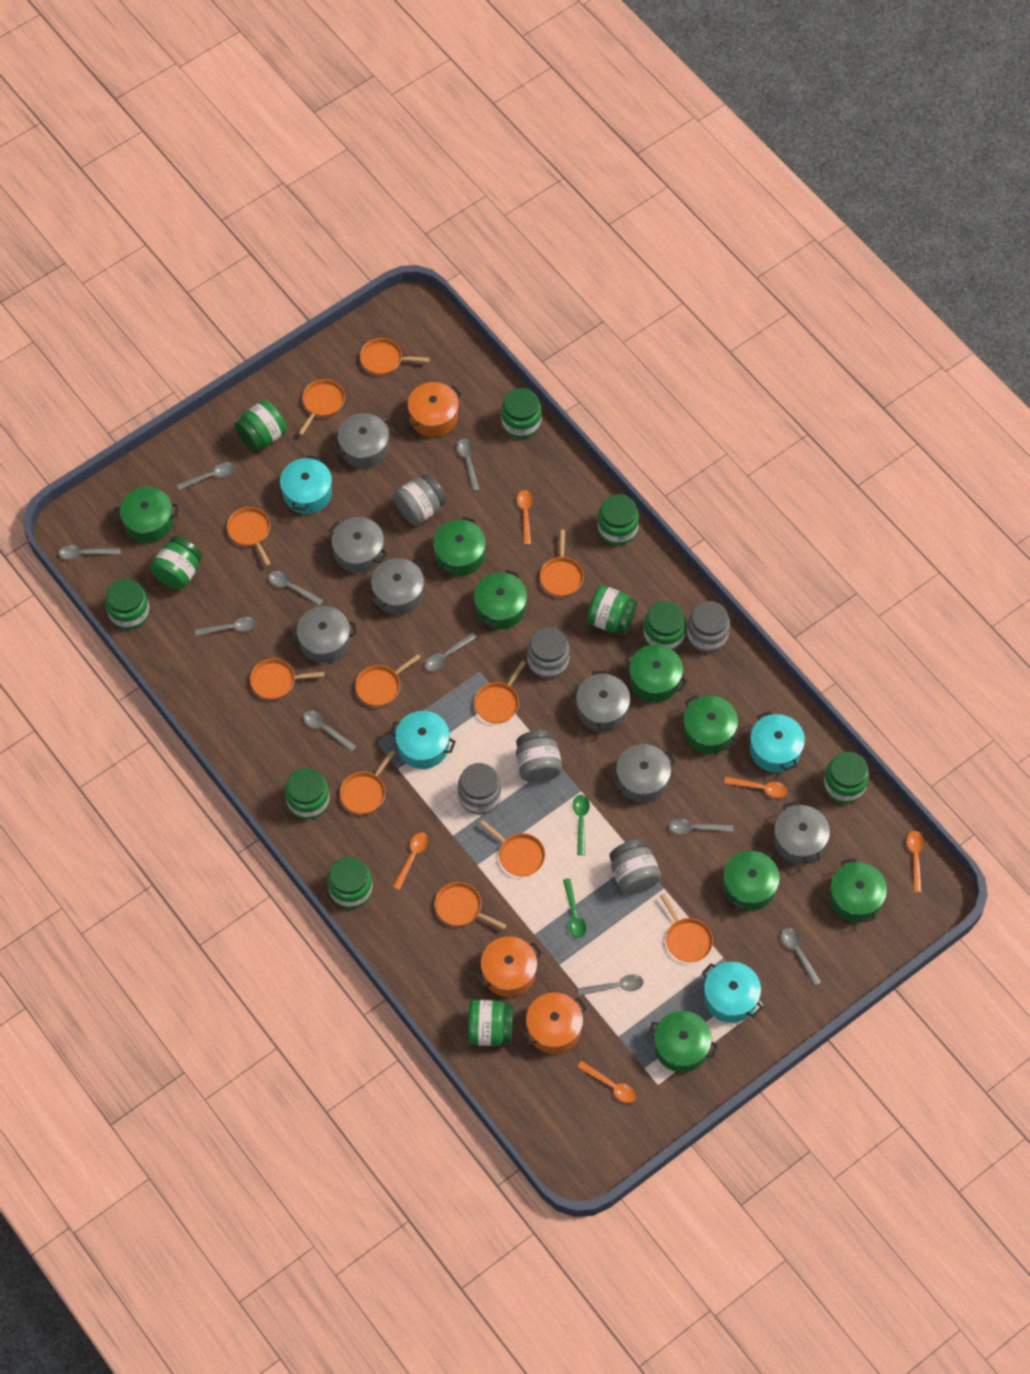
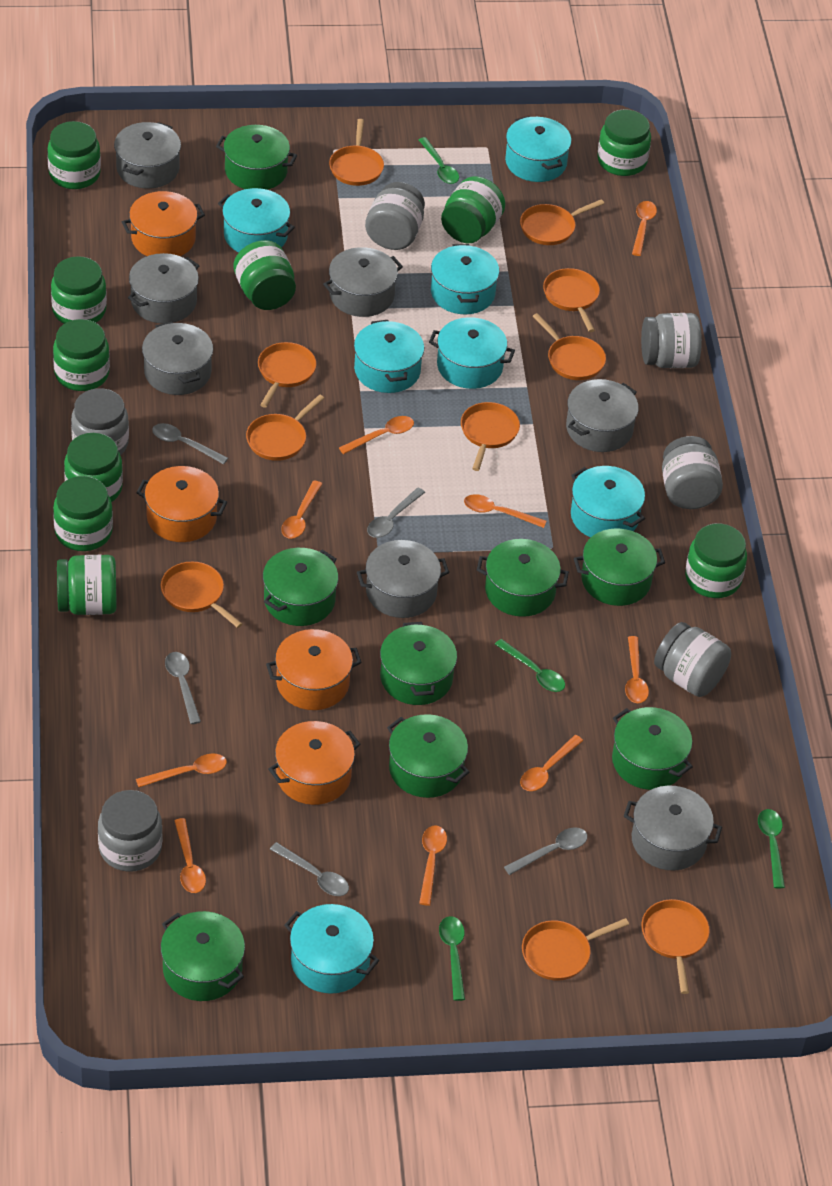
green jar: 11 -> 10
green spoon: 2 -> 4
grey spoon: 10 -> 5
orange pan: 11 -> 10
orange pot: 3 -> 4
orange spoon: 5 -> 9
turquoise pot: 4 -> 7

